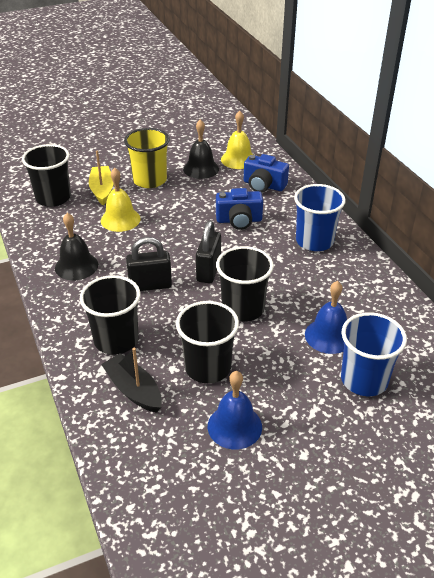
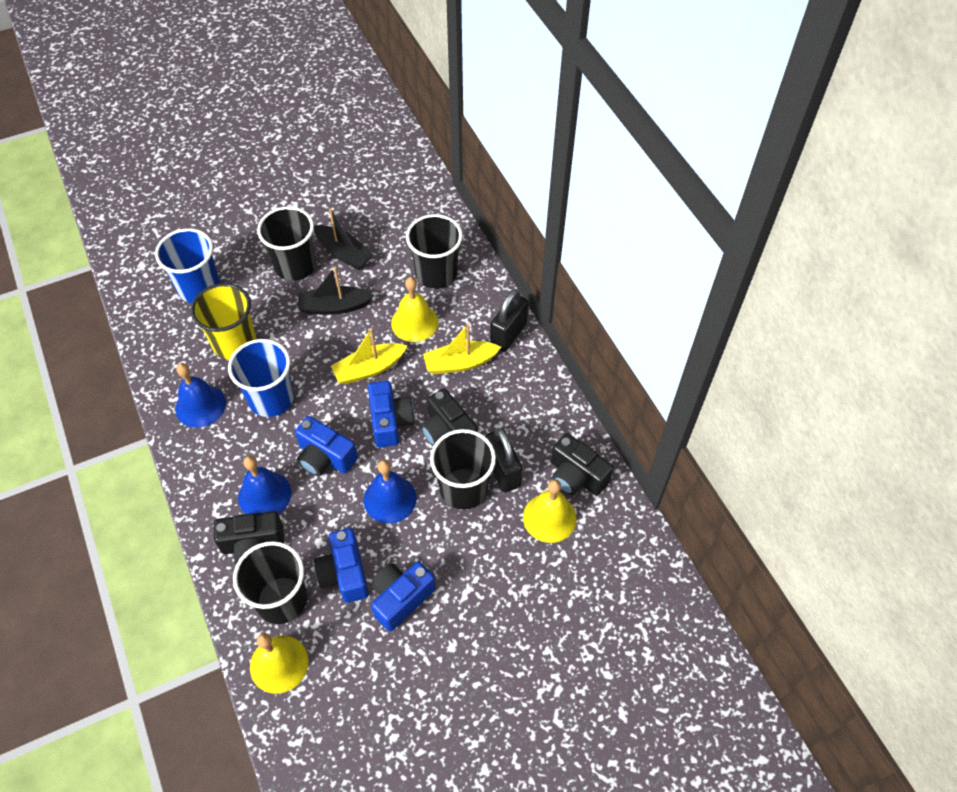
black bell: 2 -> 0
black boat: 1 -> 2
black camera: 0 -> 3
blue bell: 2 -> 3
blue camera: 2 -> 4
yellow bell: 2 -> 3
yellow boat: 1 -> 2

